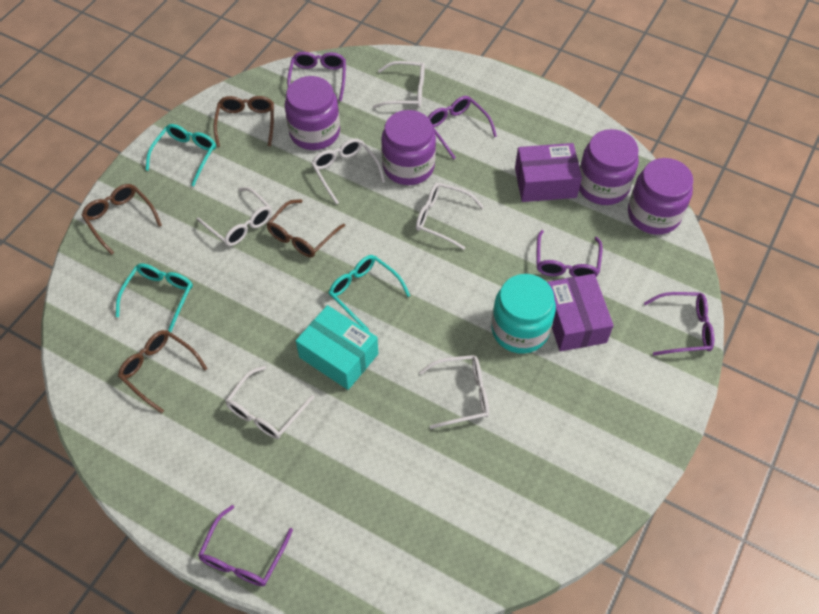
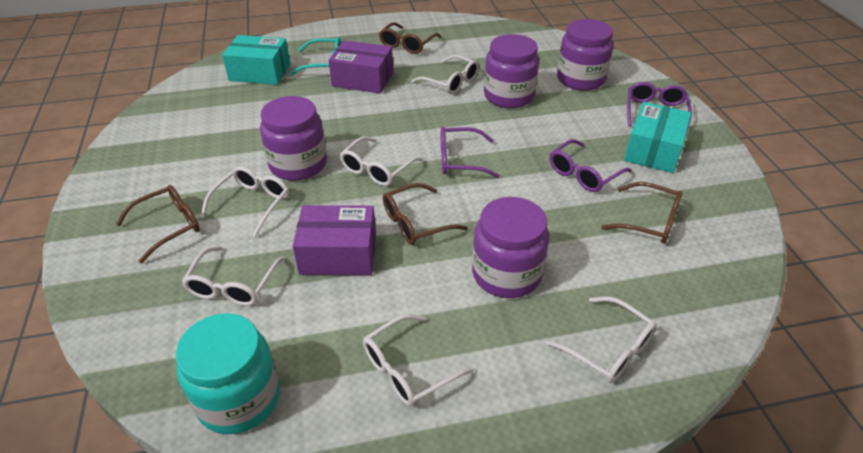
purple glasses: 5 -> 3
turquoise box: 1 -> 2
turquoise glasses: 3 -> 1

